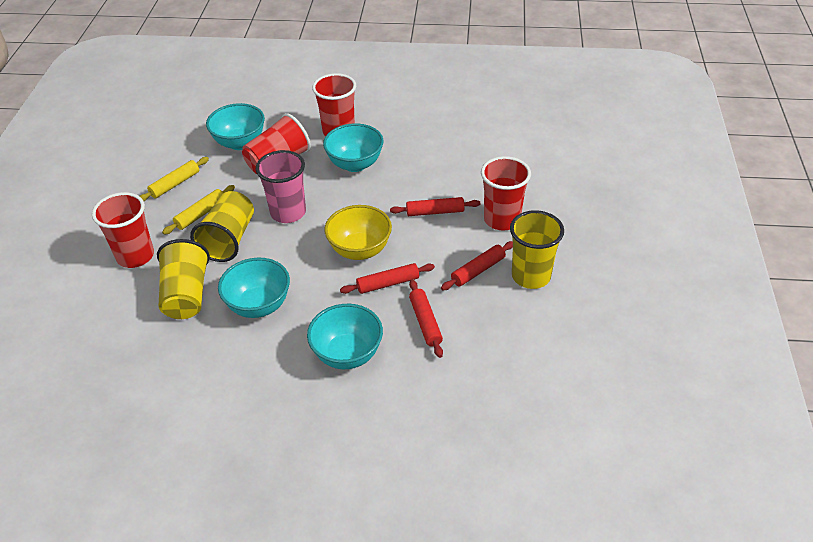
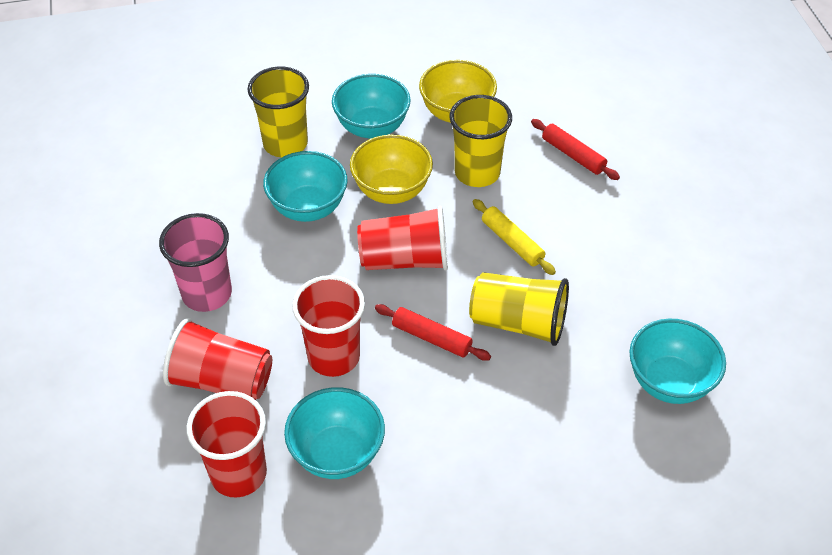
red rolling pin: 4 -> 2
yellow bowl: 1 -> 2
yellow rolling pin: 2 -> 1

